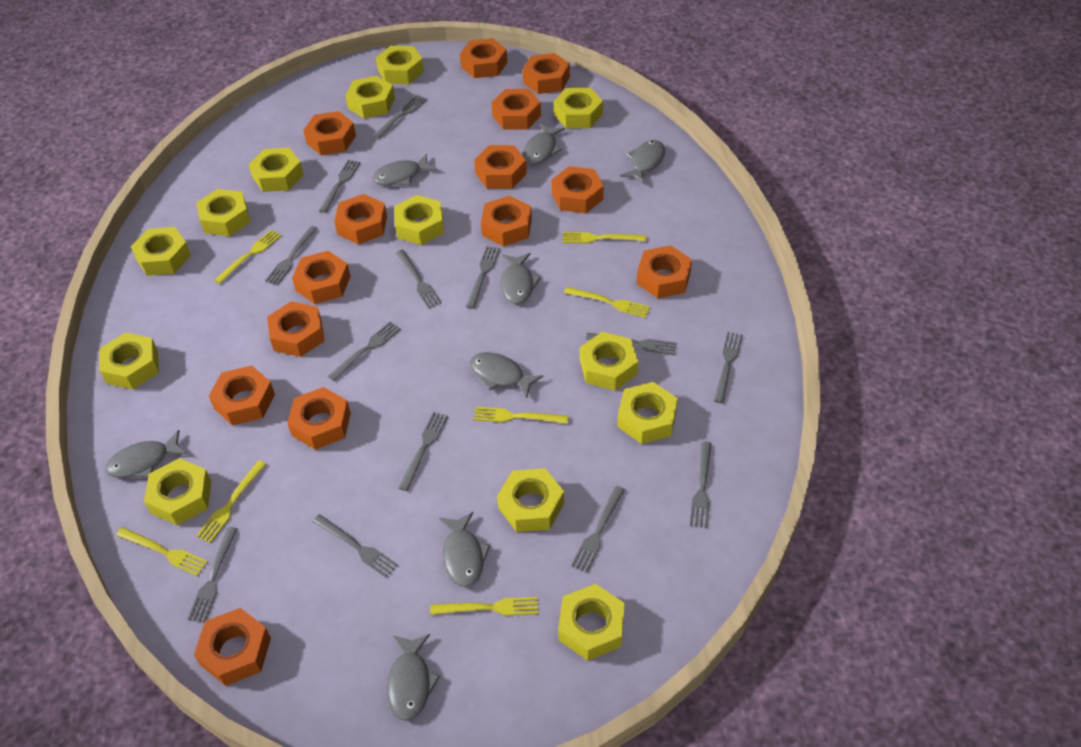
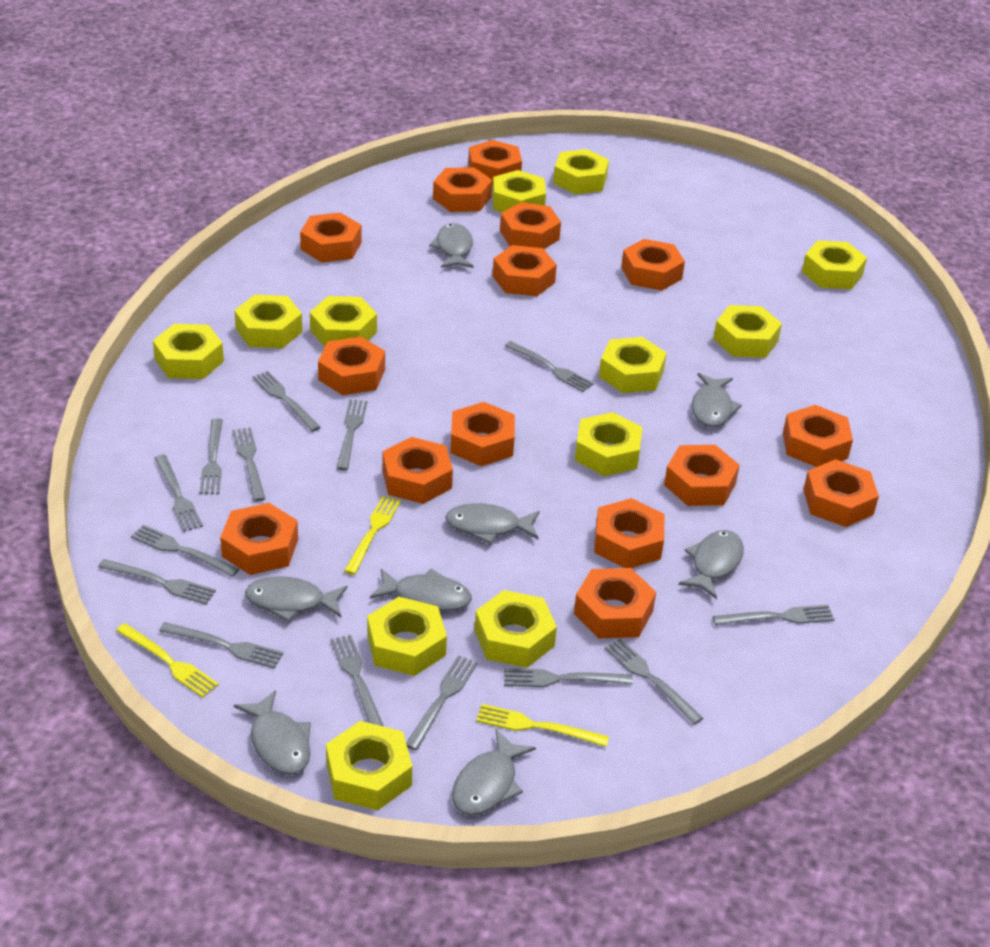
grey fork: 13 -> 14
orange nut: 14 -> 15
yellow fork: 7 -> 3
yellow nut: 13 -> 12

